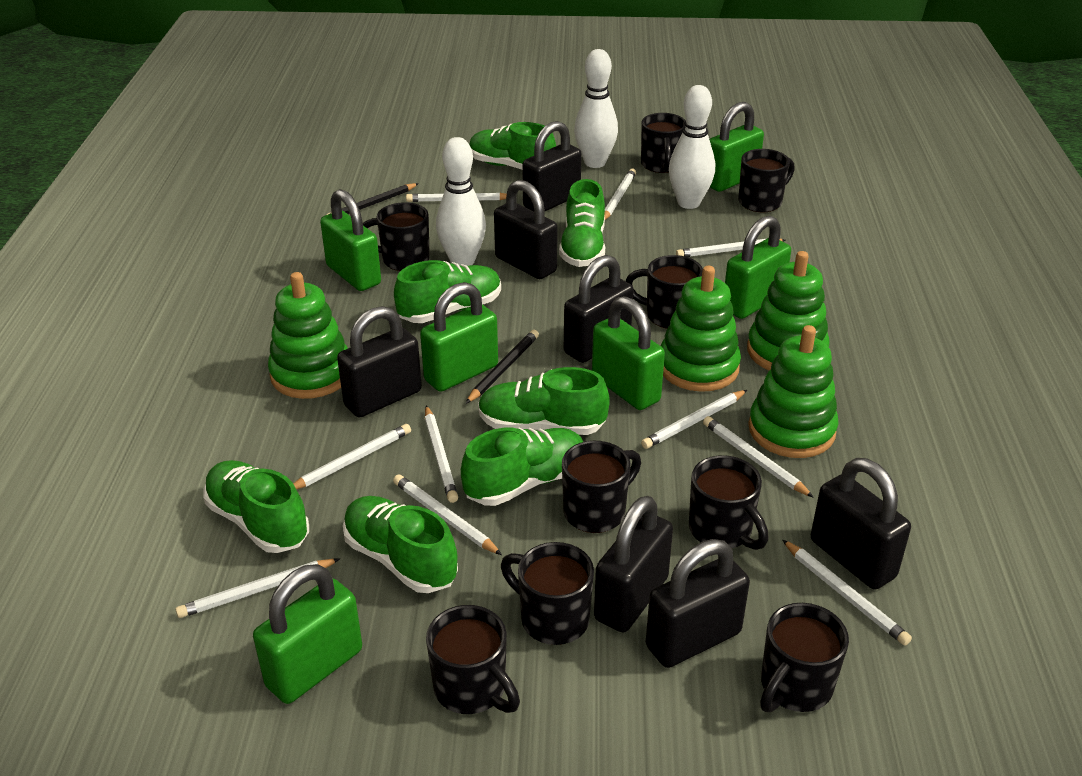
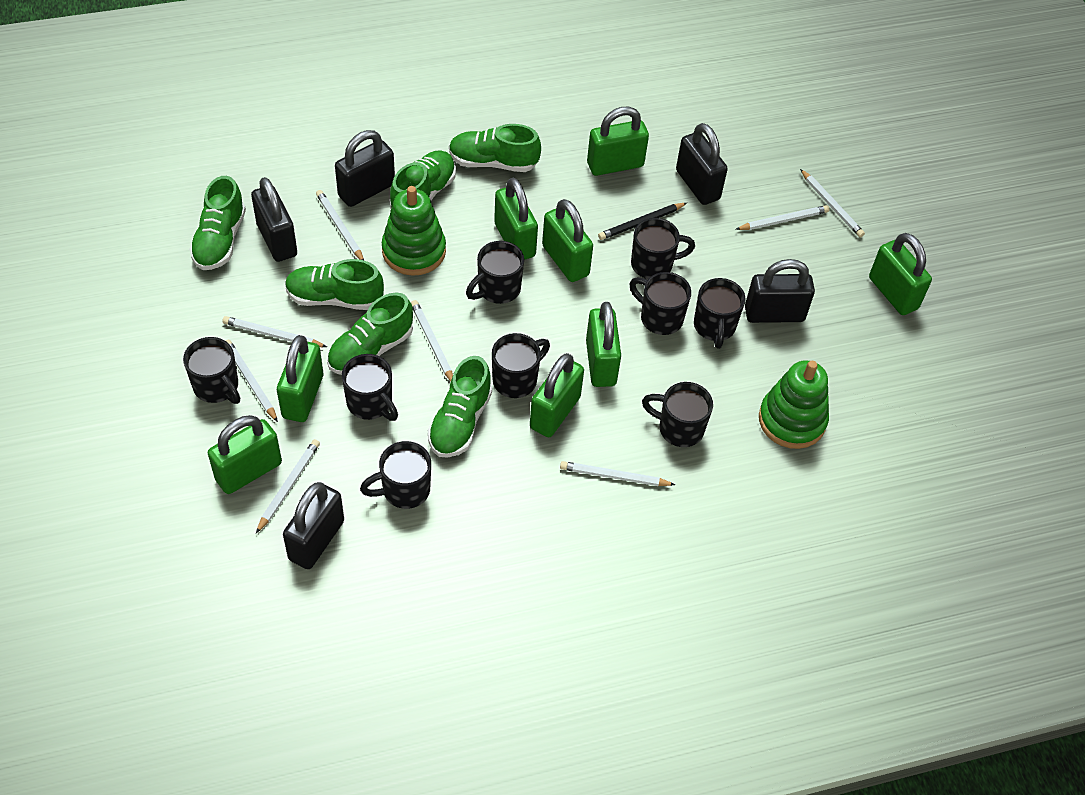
black padlock: 7 -> 5
black pencil: 2 -> 1
green padlock: 6 -> 8
green shoe: 7 -> 6
green stacking toy: 4 -> 2
white bowling pin: 3 -> 0
white pencil: 10 -> 8

